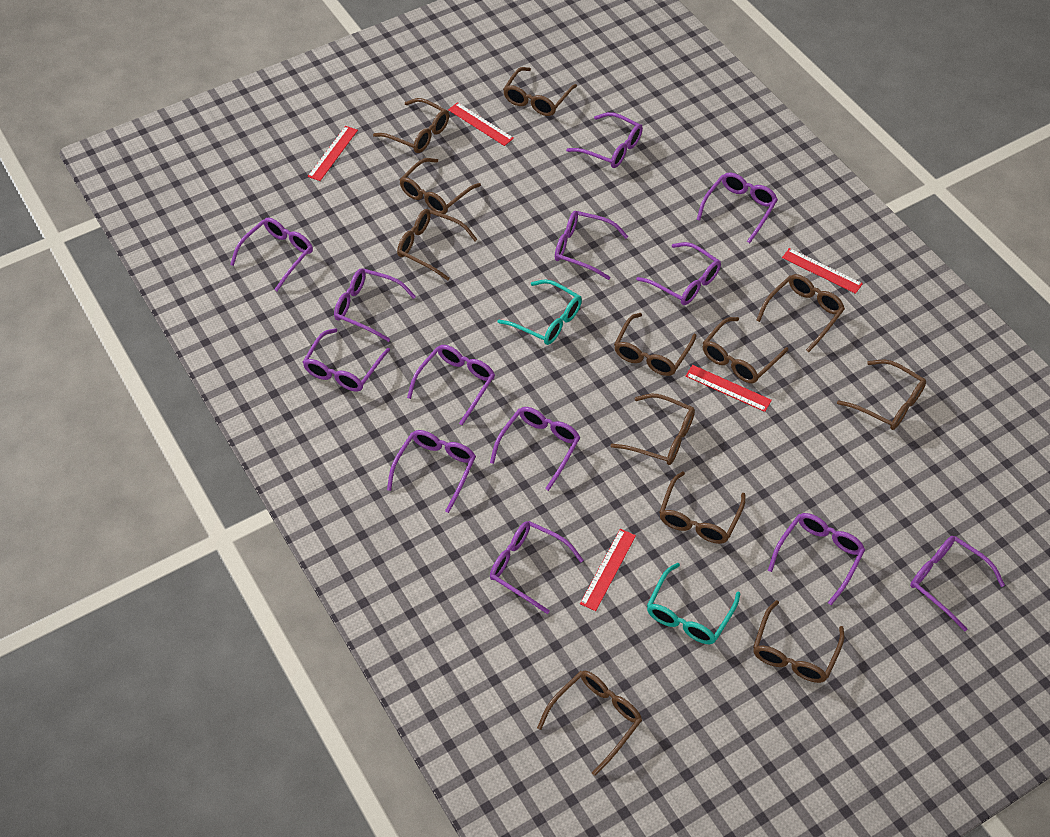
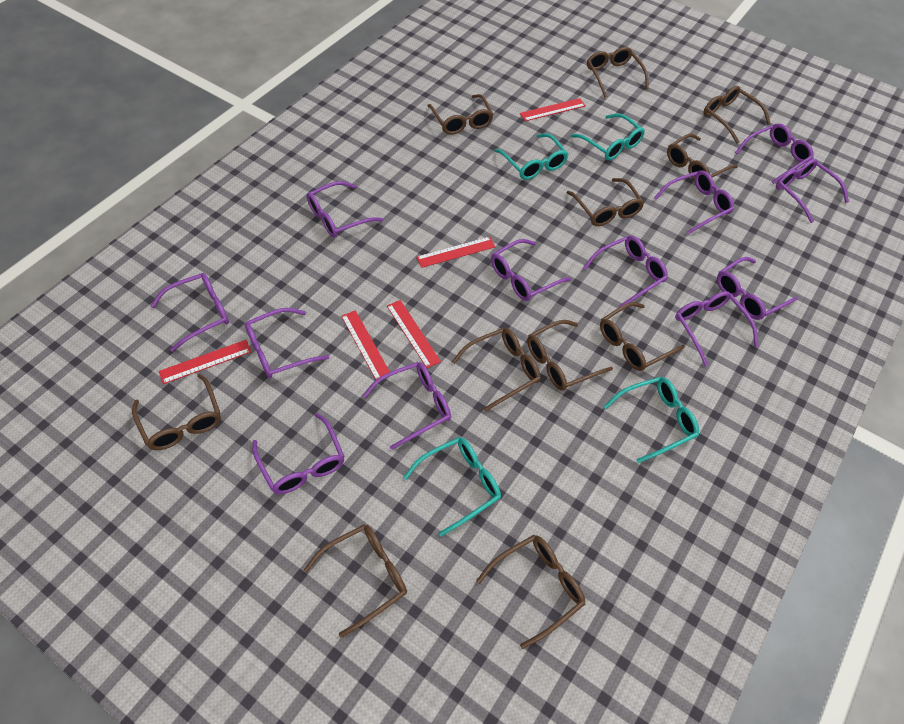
brown glasses: 12 -> 11
purple glasses: 13 -> 12
turquoise glasses: 2 -> 4

